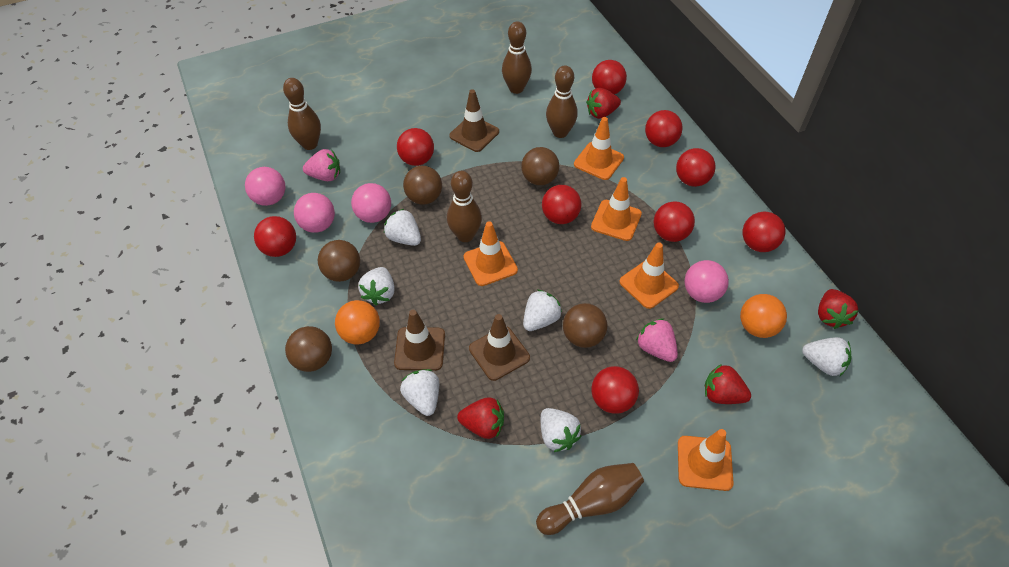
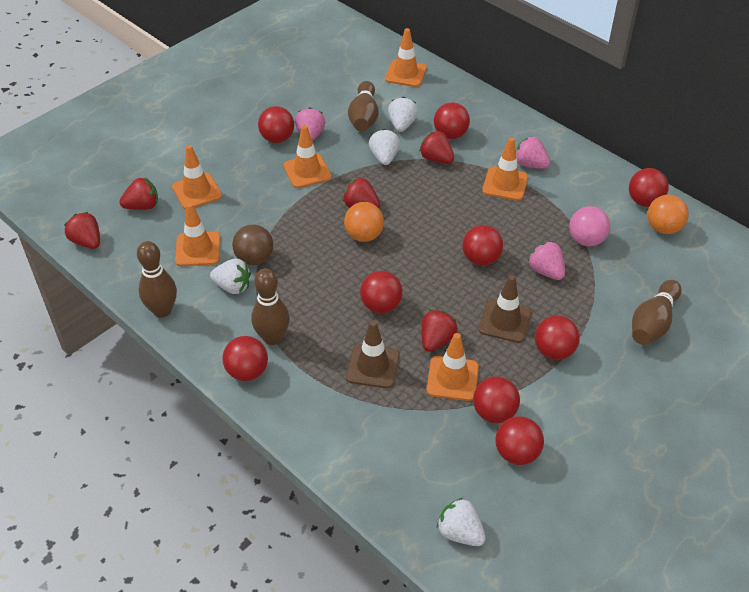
brown ball: 5 -> 1
brown bowling pin: 5 -> 4
brown traffic cone: 3 -> 2
orange traffic cone: 5 -> 6
pink ball: 4 -> 1
pink strawberry: 2 -> 3
red strawberry: 4 -> 5
white strawberry: 6 -> 4

